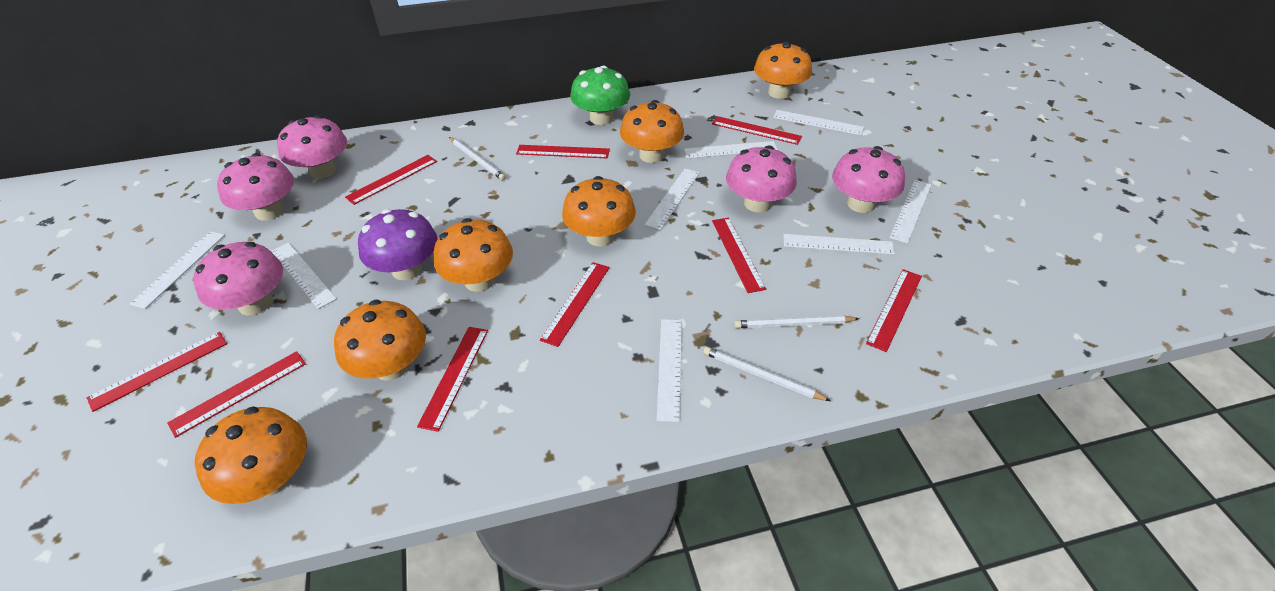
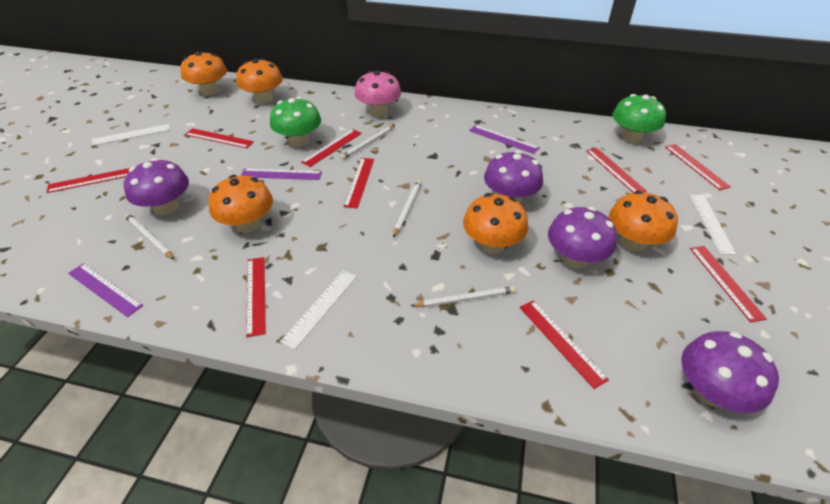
green mushroom: 1 -> 2
orange mushroom: 6 -> 5
pink mushroom: 5 -> 1
purple mushroom: 1 -> 4
purple ruler: 0 -> 3
white pencil: 3 -> 4
white ruler: 8 -> 3

